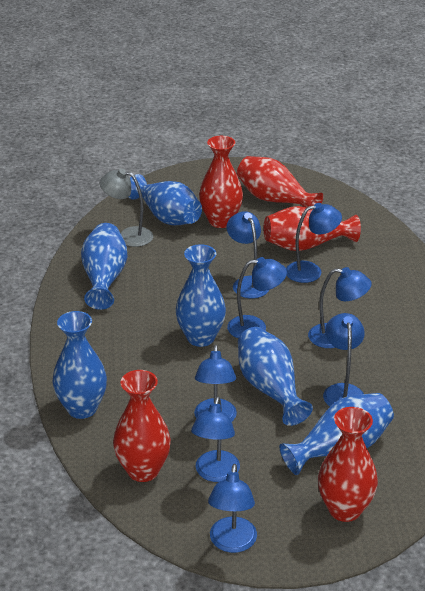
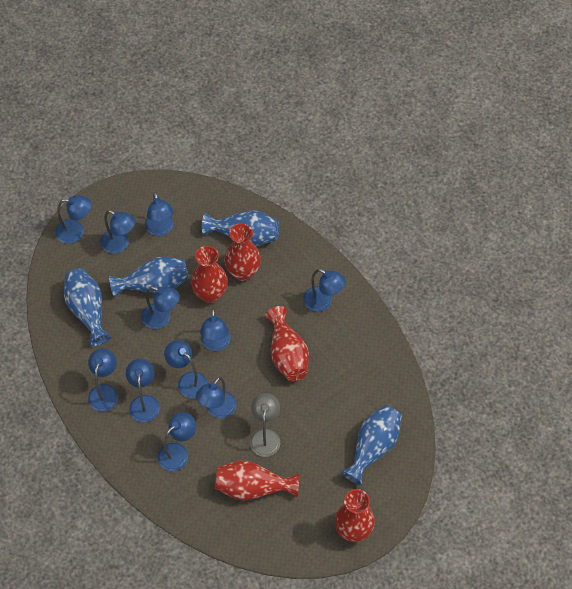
blue lamp: 8 -> 11
blue vase: 6 -> 4

